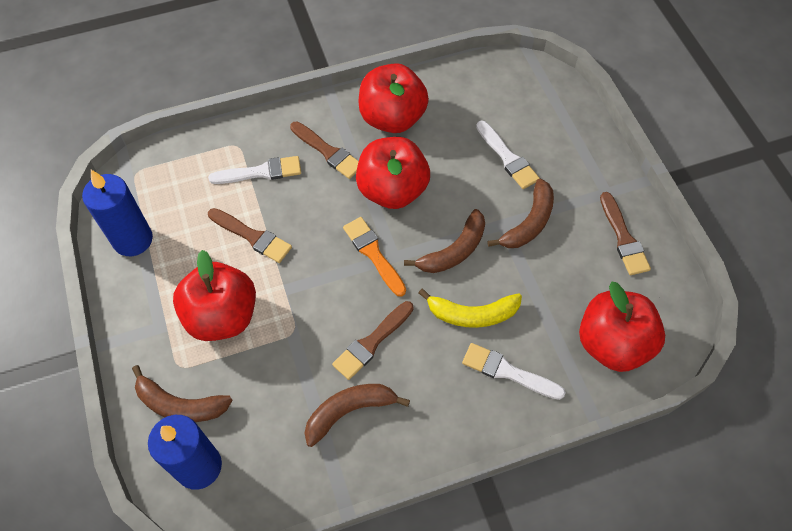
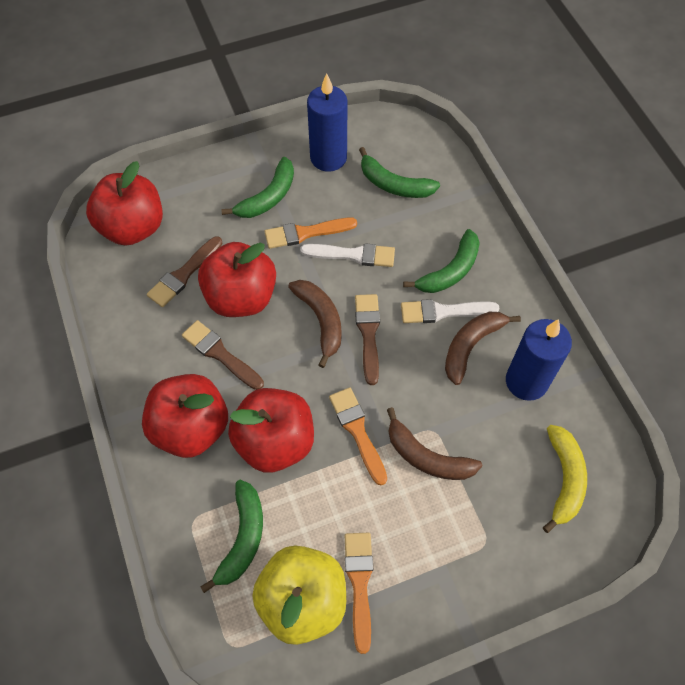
brown banana: 4 -> 3
brown brush: 4 -> 3
green banana: 0 -> 4
orange brush: 1 -> 3
white brush: 3 -> 2
yellow apple: 0 -> 1

